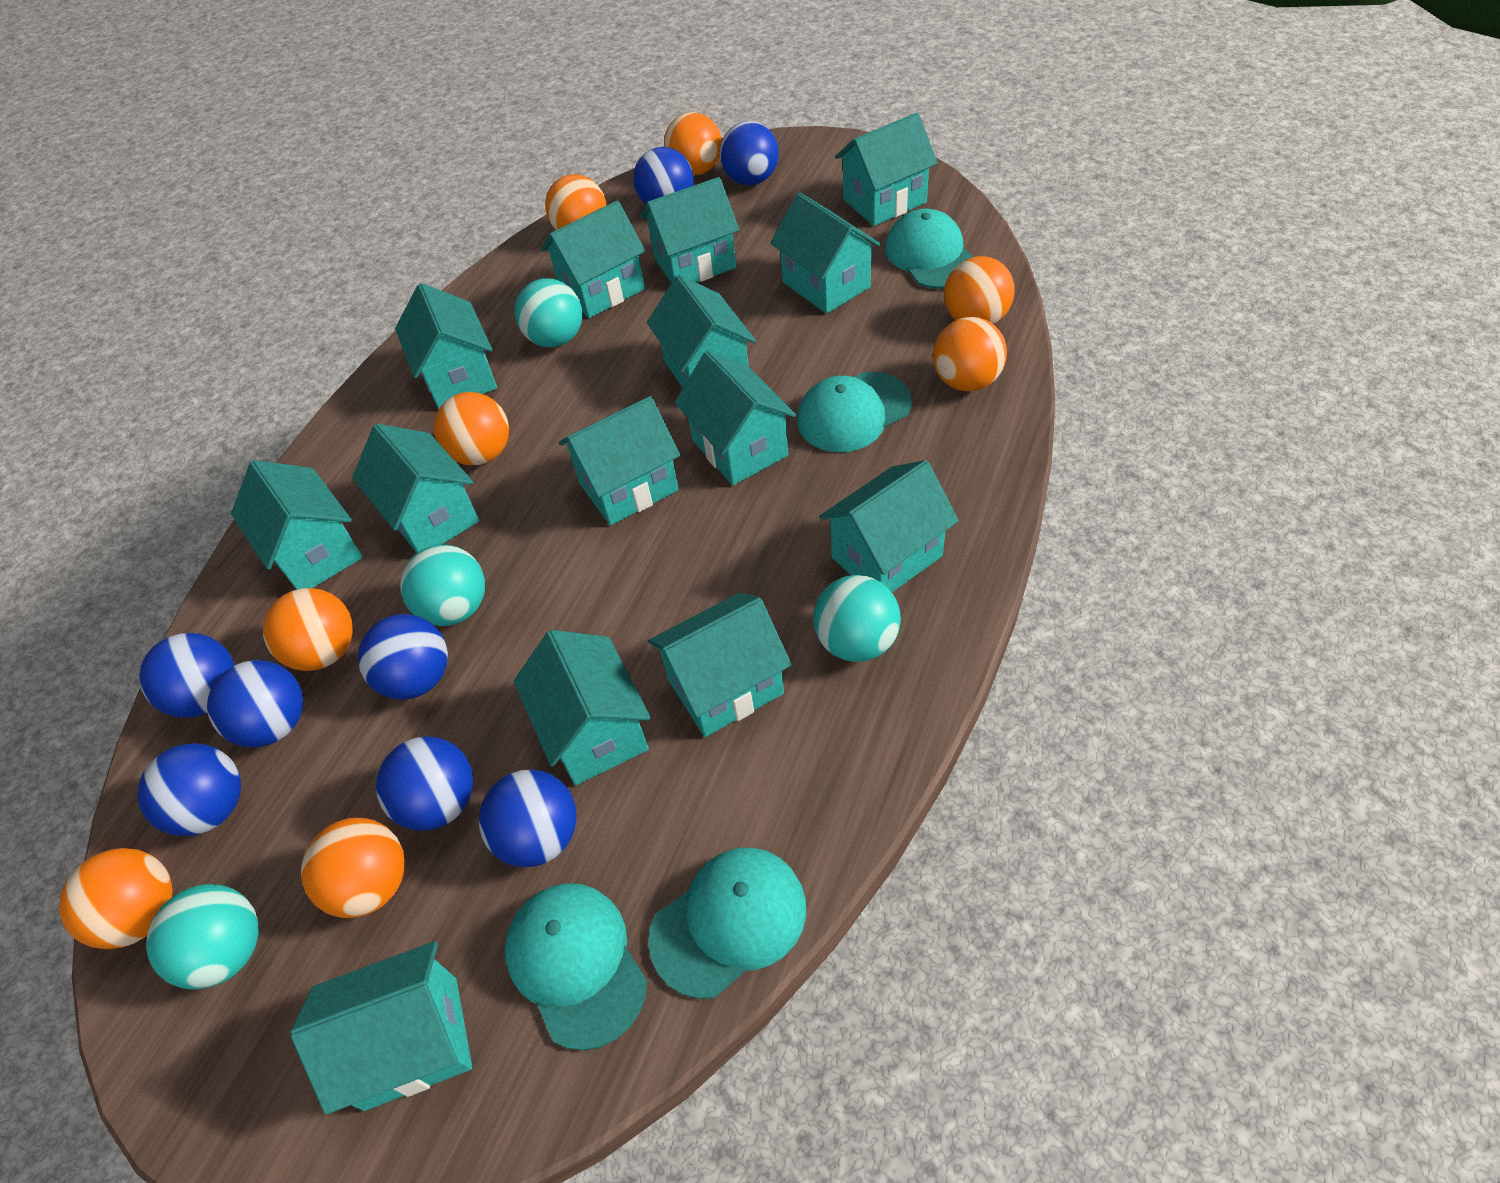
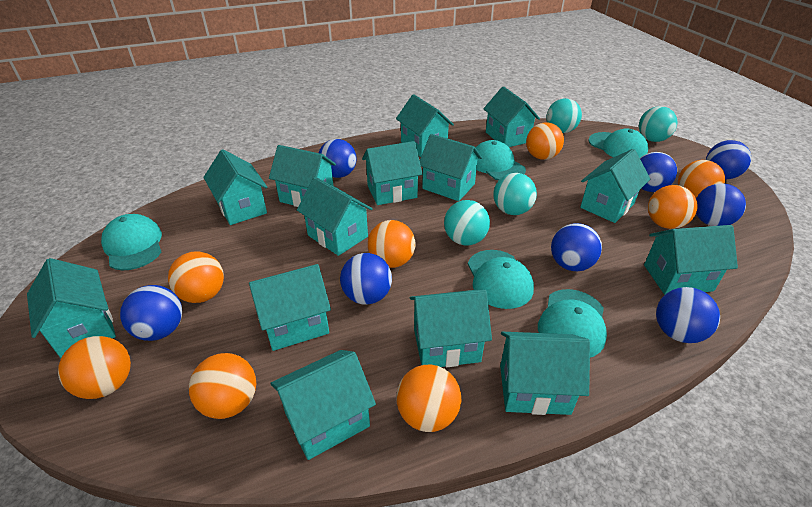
turquoise cap: 4 -> 5

